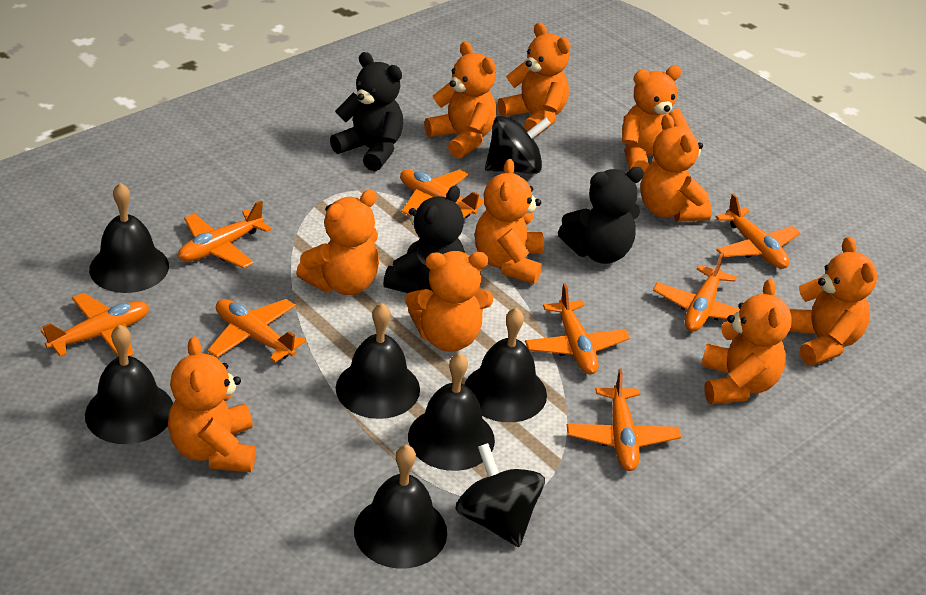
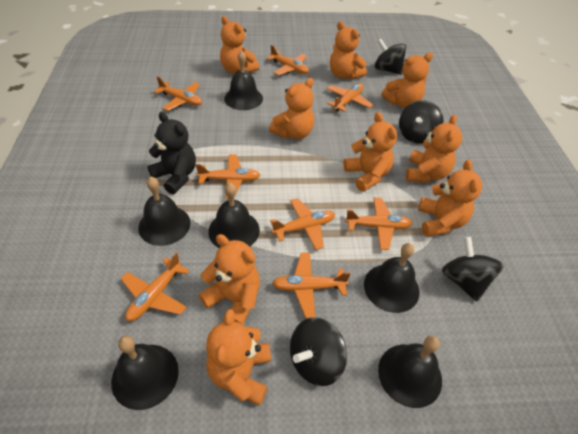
black spinning top: 2 -> 4
black teddy bear: 3 -> 1
orange teddy bear: 10 -> 9

